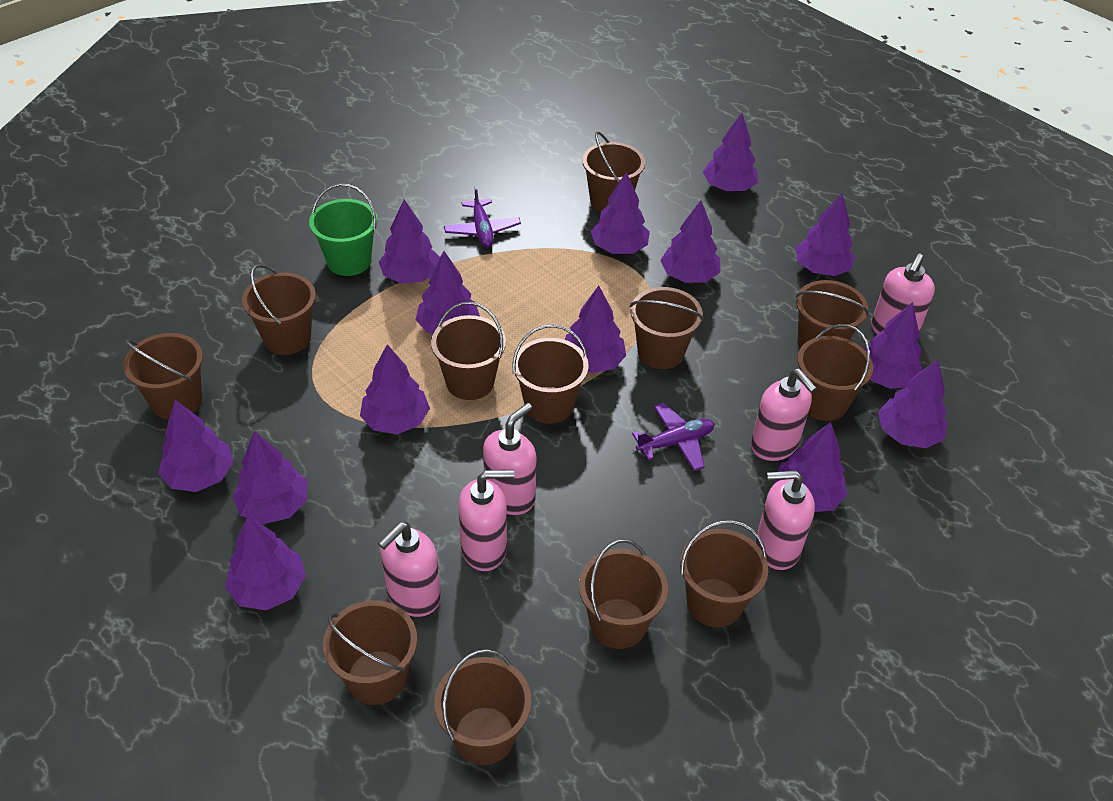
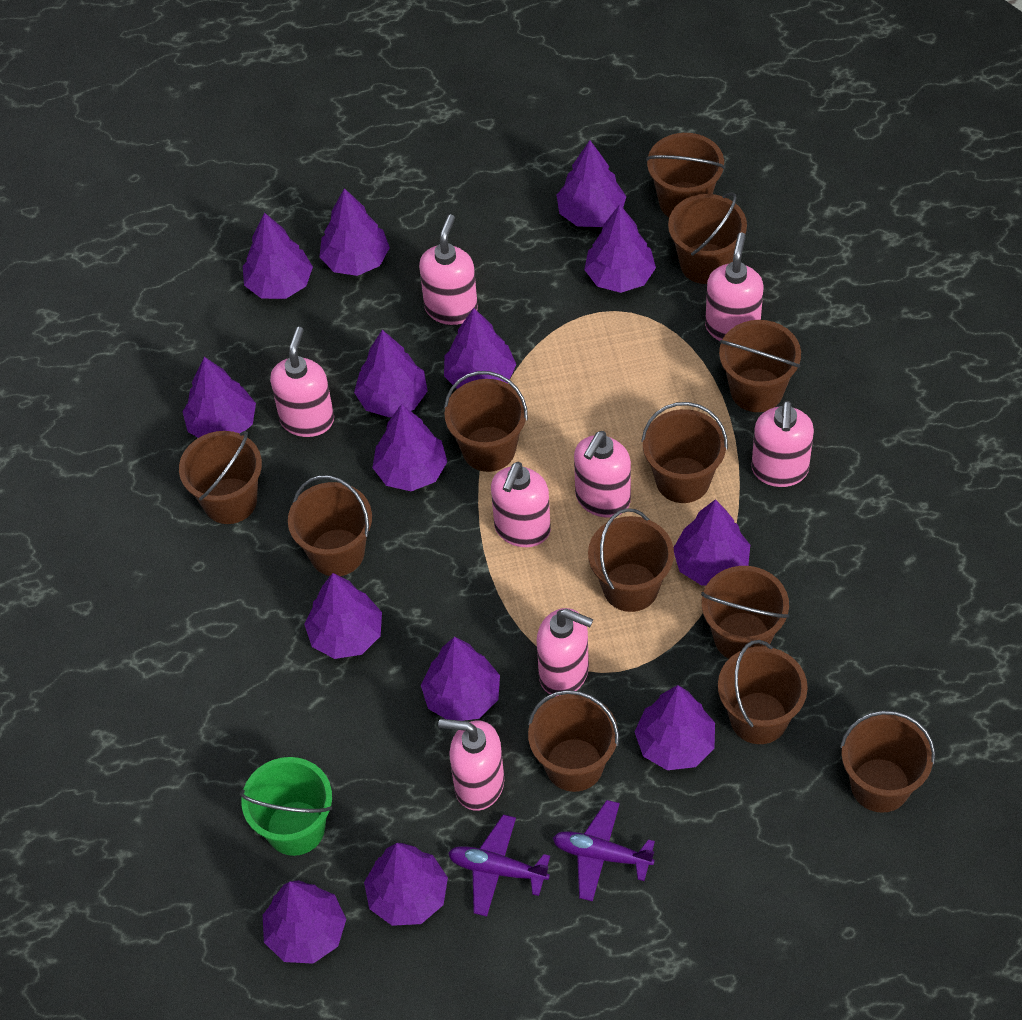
pink soap dispenser: 6 -> 8

